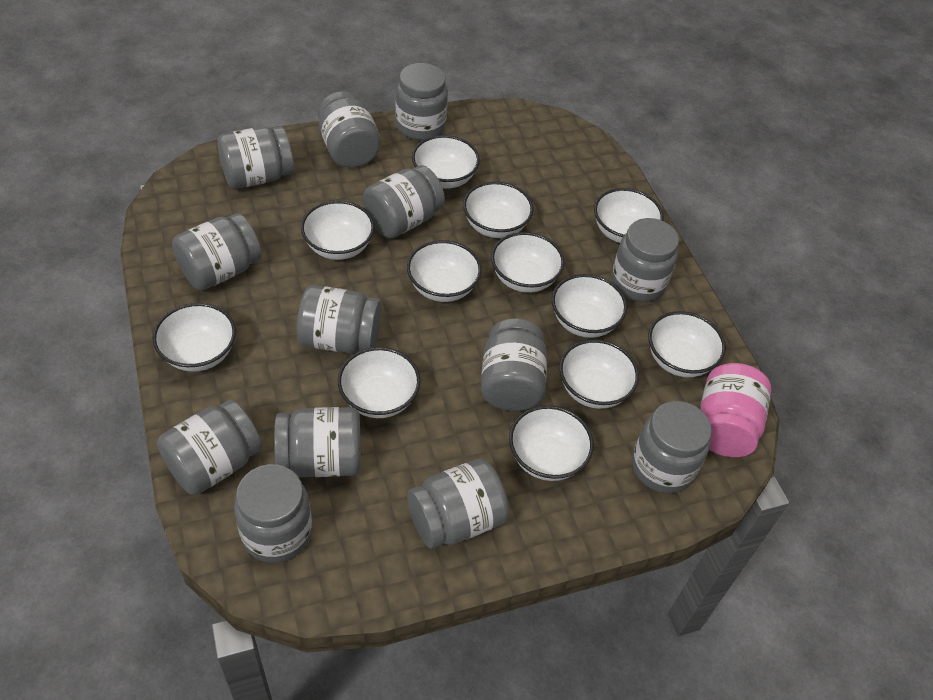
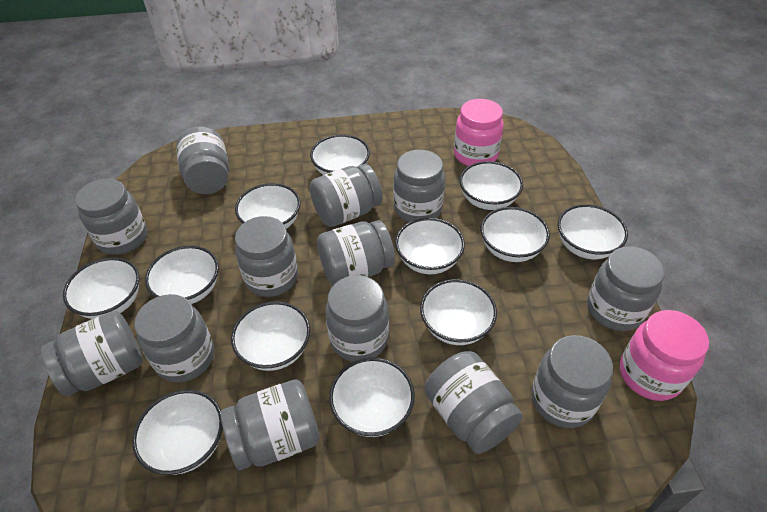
pink jar: 1 -> 2

